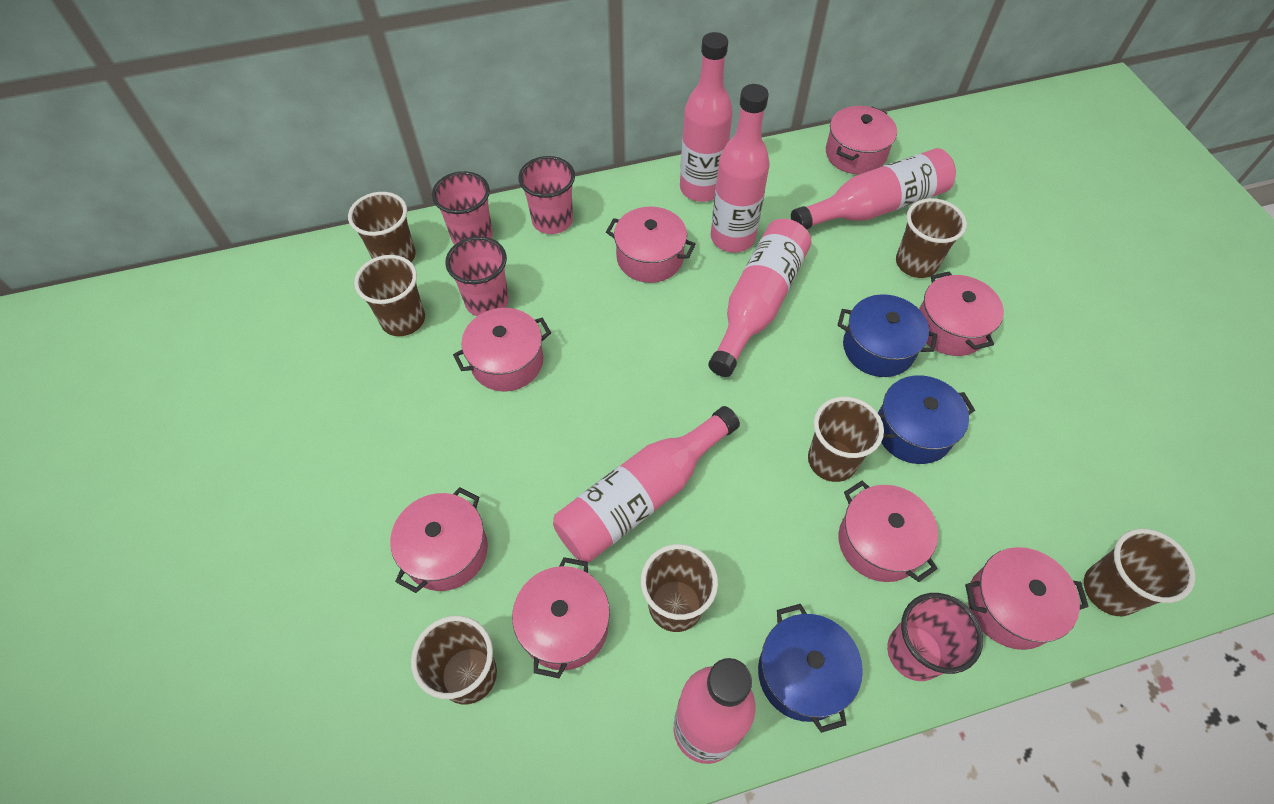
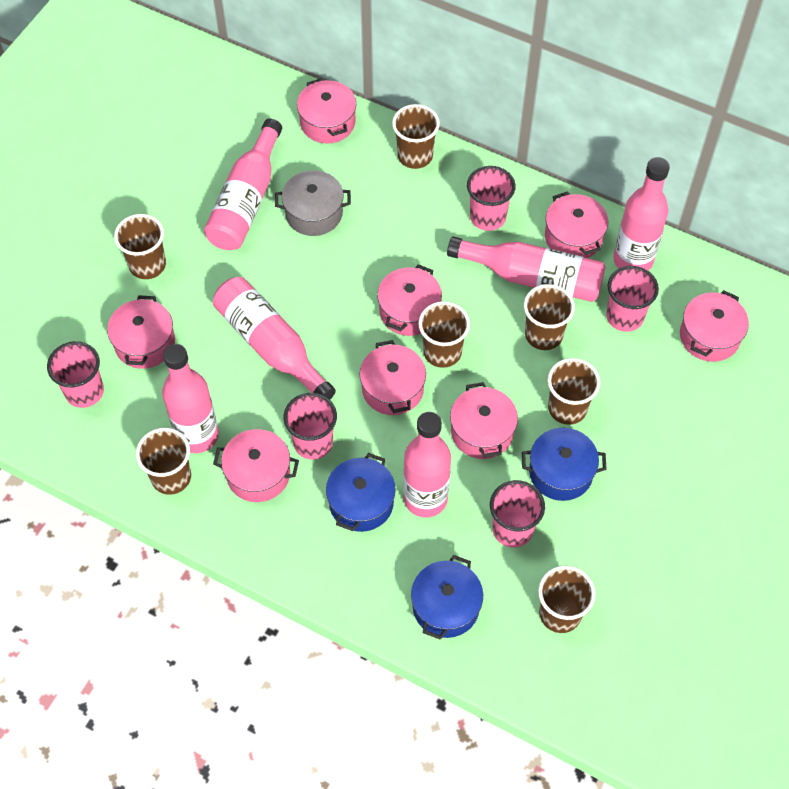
grey pot: 0 -> 1
pink cup: 4 -> 5

